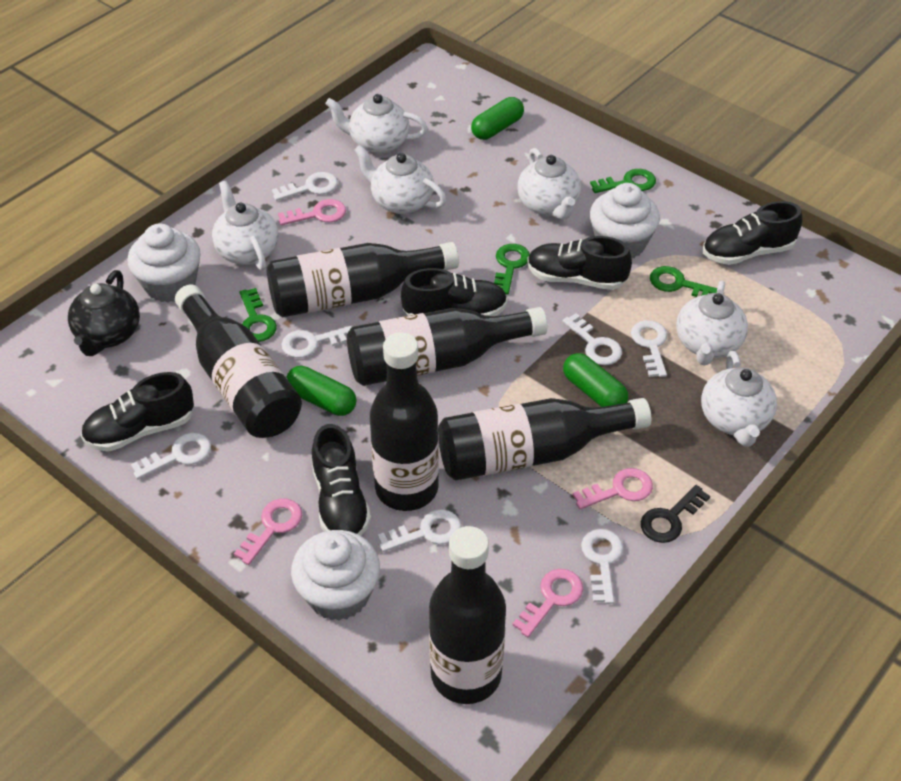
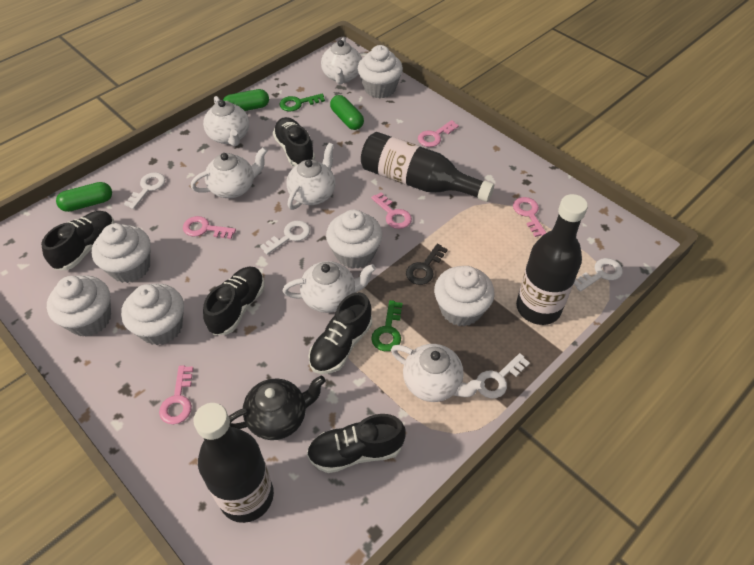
black bottle: 6 -> 3
green key: 4 -> 2
pink key: 4 -> 5
white cupcake: 3 -> 6
white key: 7 -> 4

